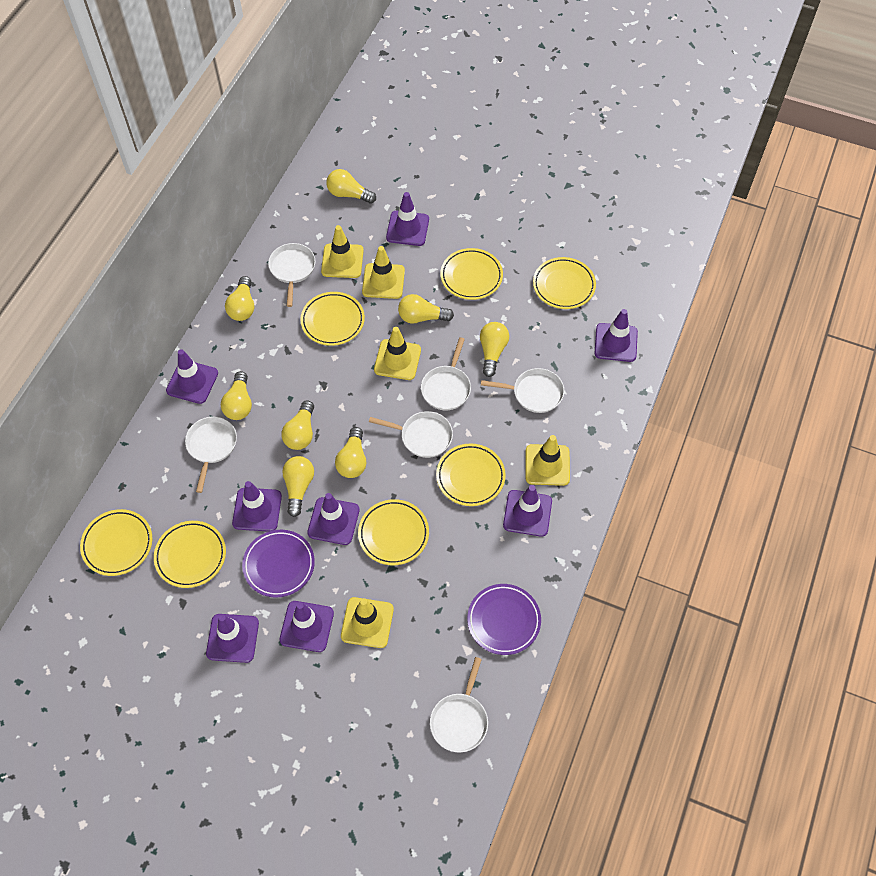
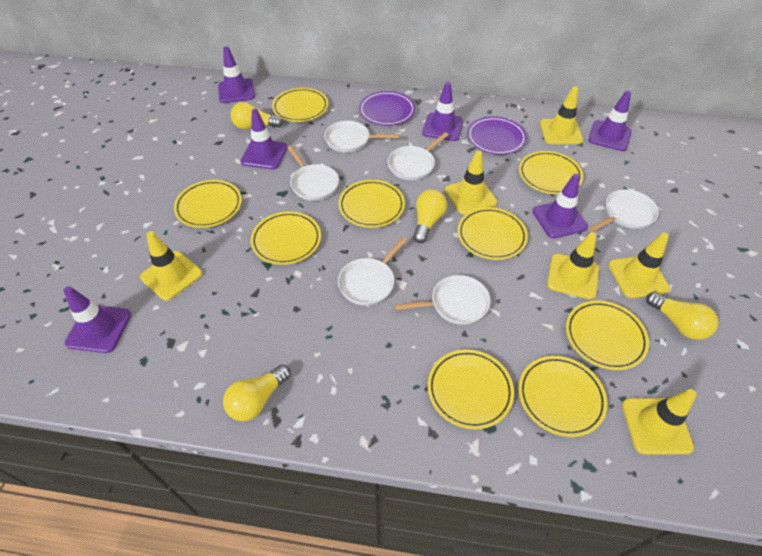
purple traffic cone: 8 -> 6
yellow light bulb: 8 -> 4
yellow plate: 7 -> 9
yellow traffic cone: 5 -> 6

